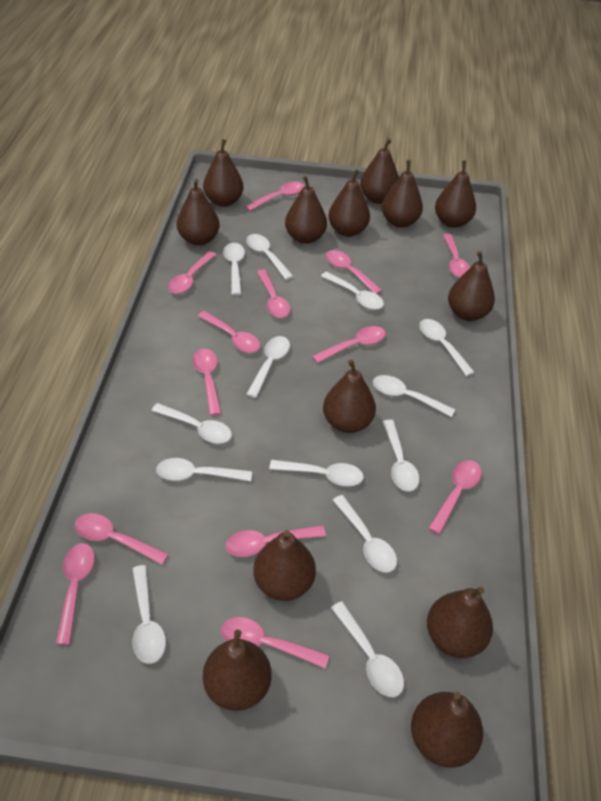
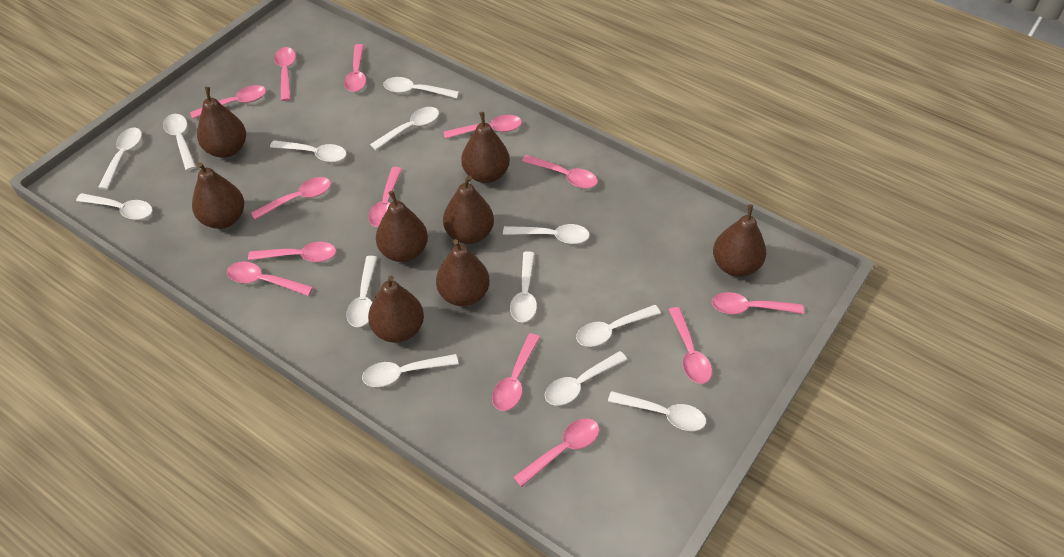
brown pear: 13 -> 8

